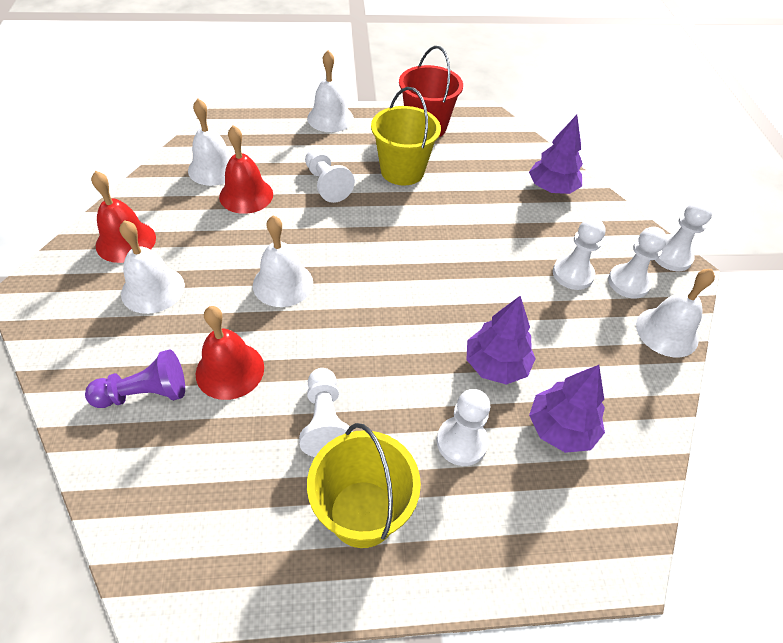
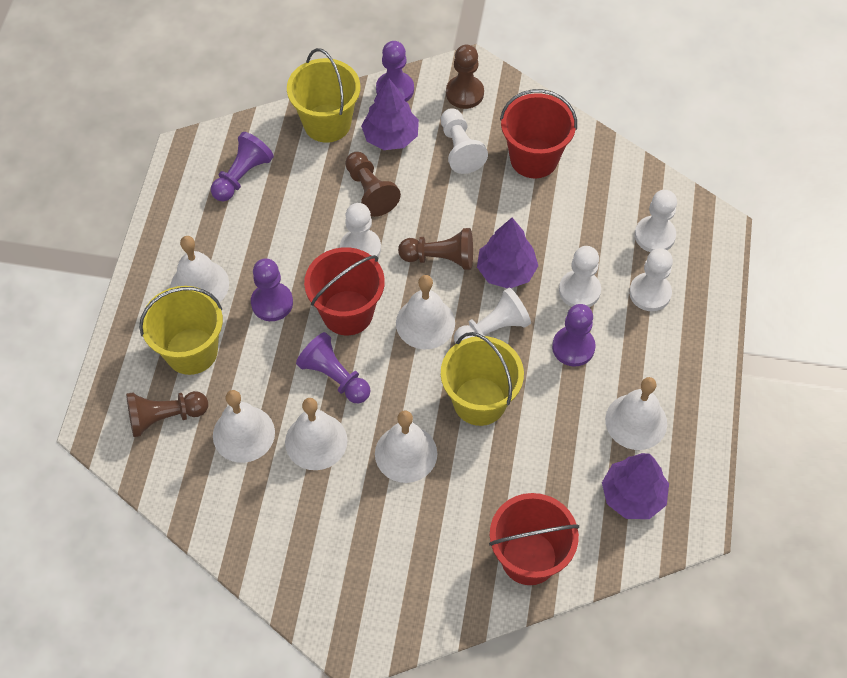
brown pawn: 0 -> 4
purple pawn: 1 -> 5
red bell: 3 -> 0
red bucket: 1 -> 3
white bell: 5 -> 6
yellow bucket: 2 -> 3

